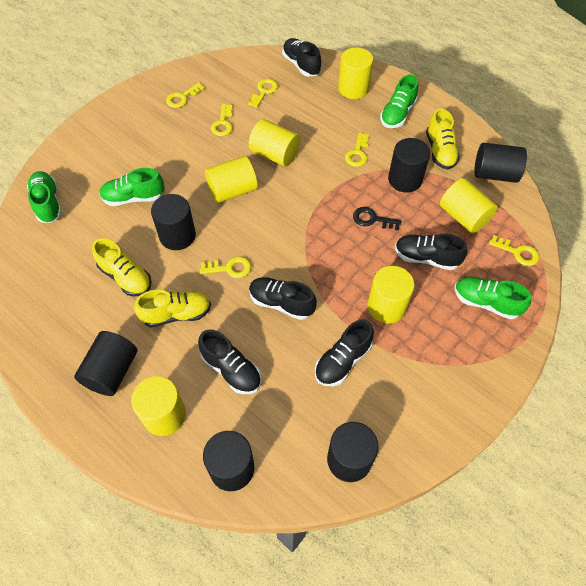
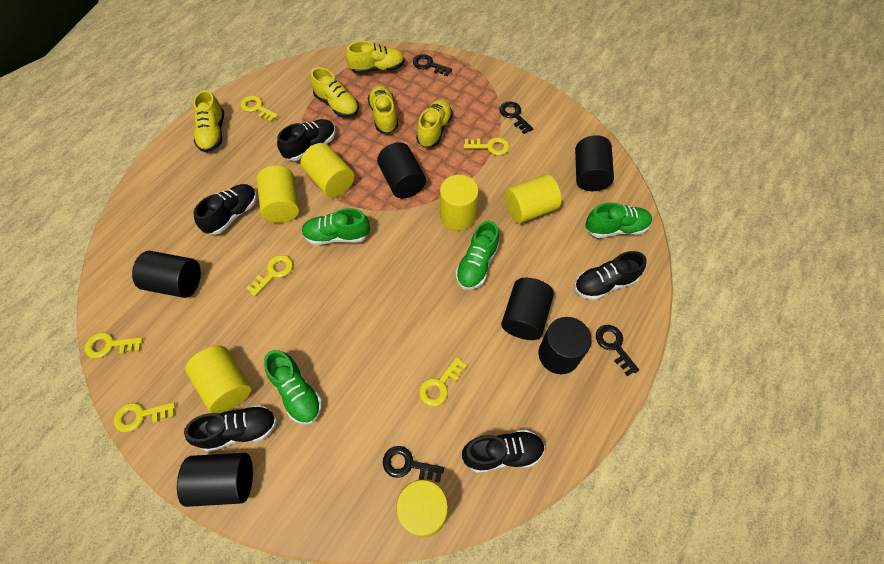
black key: 1 -> 4
yellow shoe: 3 -> 5

